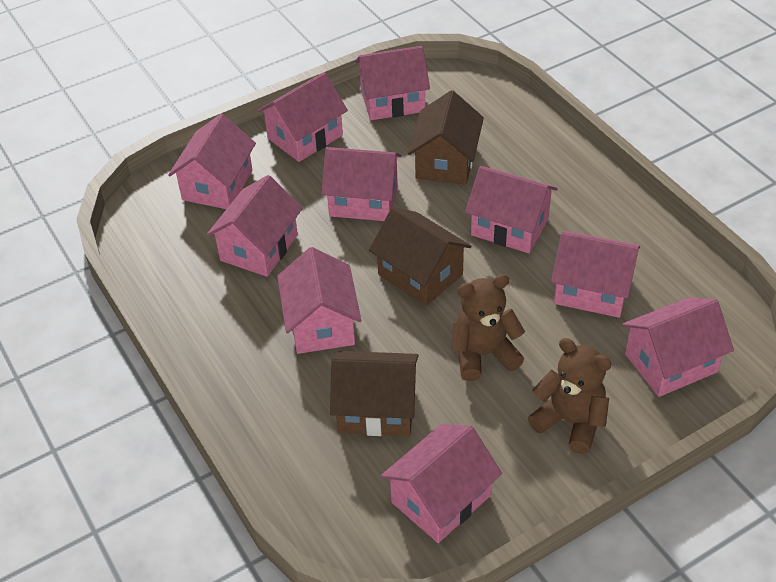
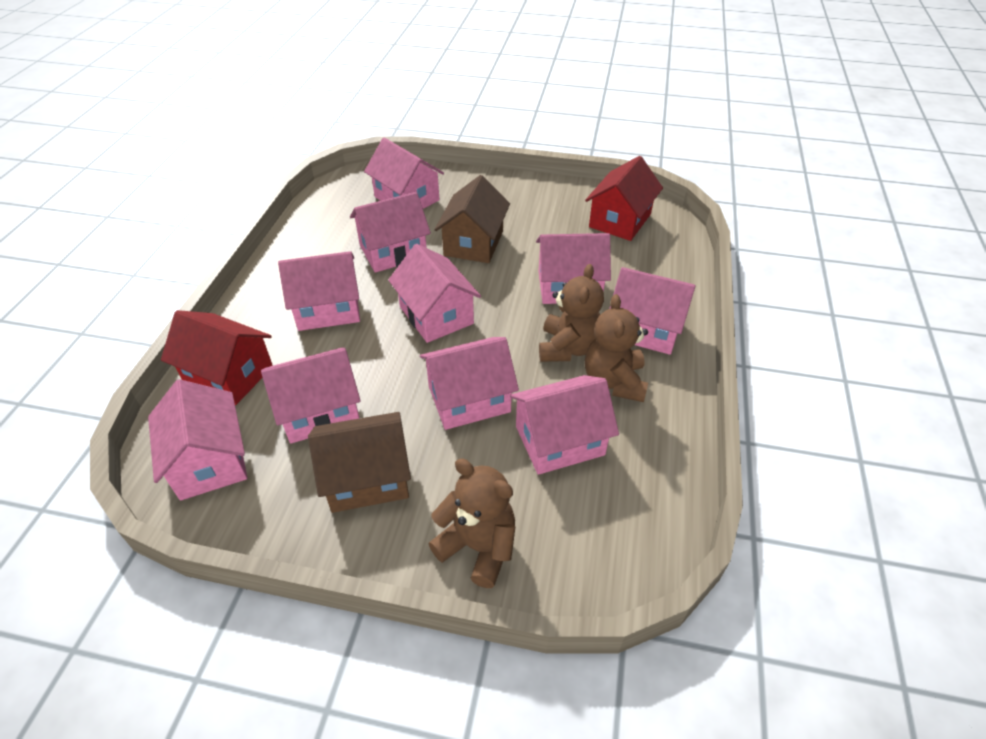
brown house: 3 -> 2
brown teddy bear: 2 -> 3
red house: 0 -> 2

